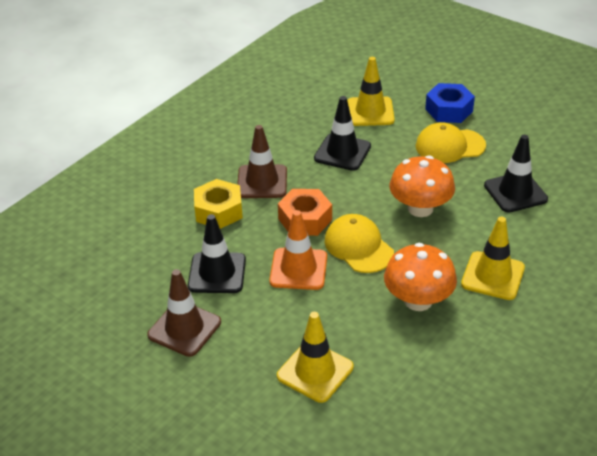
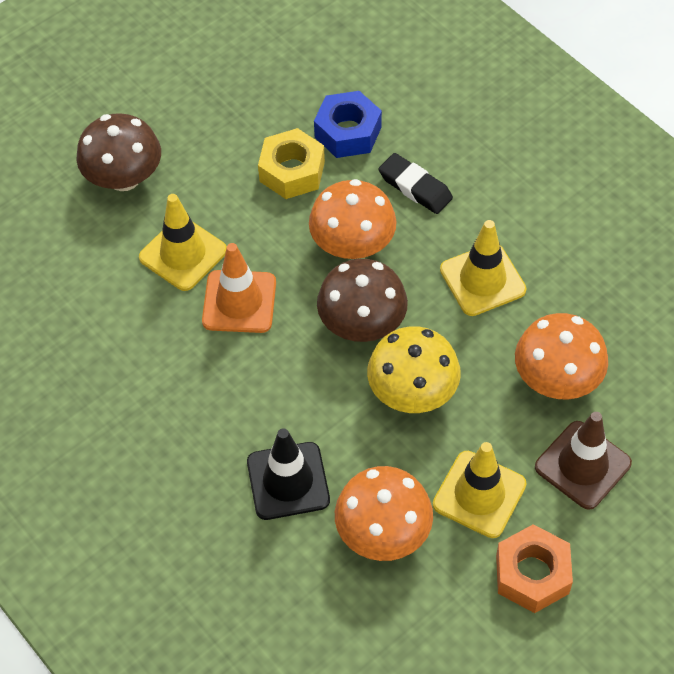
black eraser: 0 -> 1
black traffic cone: 3 -> 1
brown mushroom: 0 -> 2
brown traffic cone: 2 -> 1
orange mushroom: 2 -> 3
yellow cap: 2 -> 0
yellow mushroom: 0 -> 1

